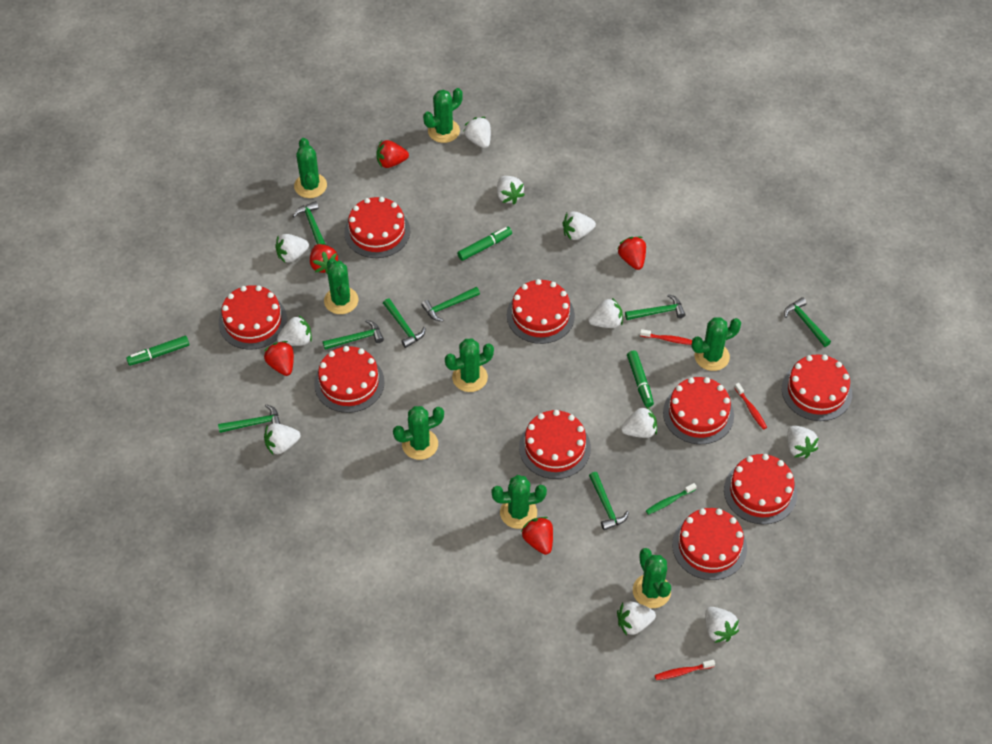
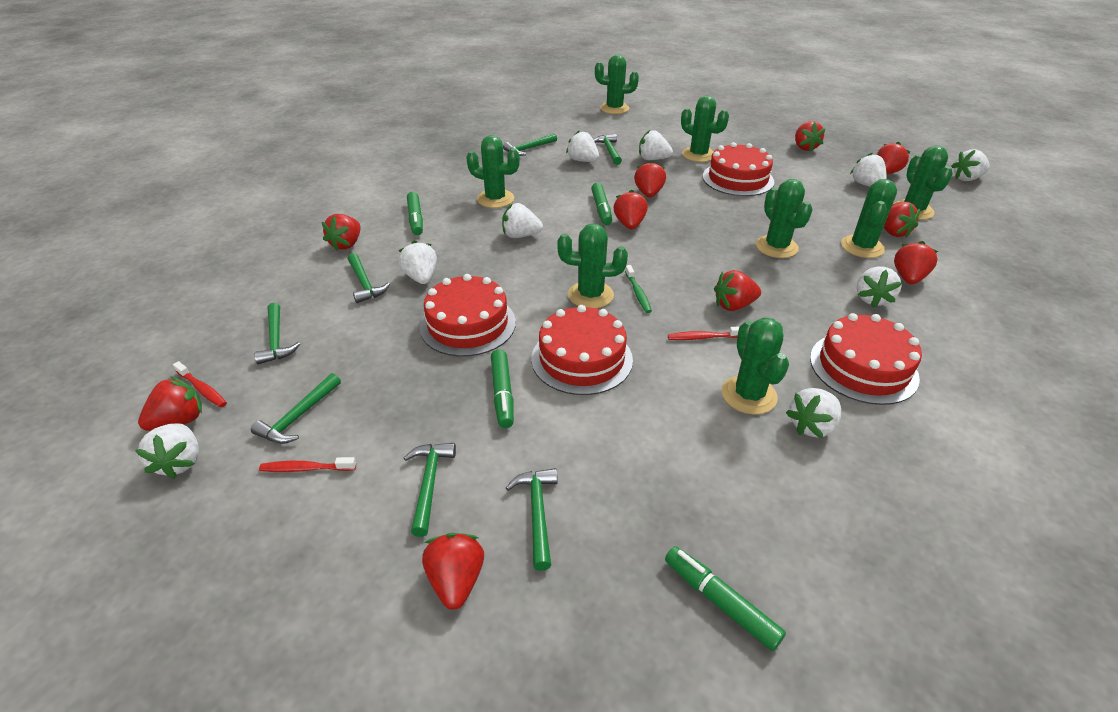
green hammer: 8 -> 7
green marker: 3 -> 4
red cake: 9 -> 4
red strawberry: 5 -> 10
white strawberry: 11 -> 9

